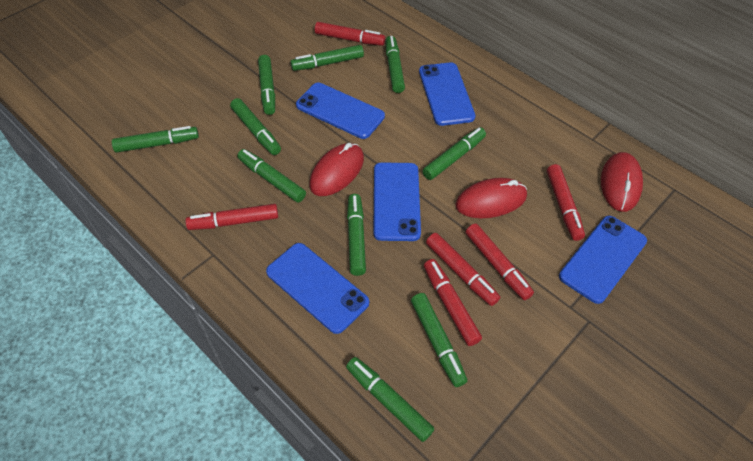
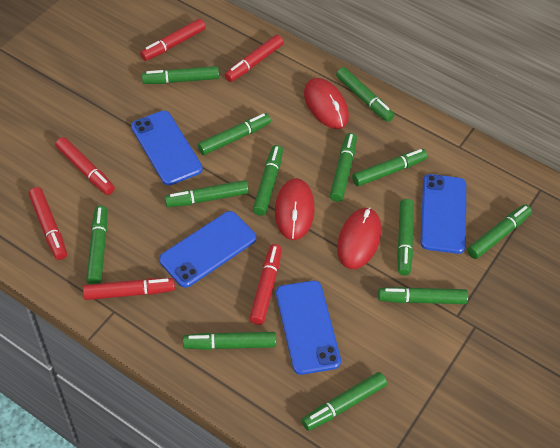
blue phone: 5 -> 4
green marker: 10 -> 13

